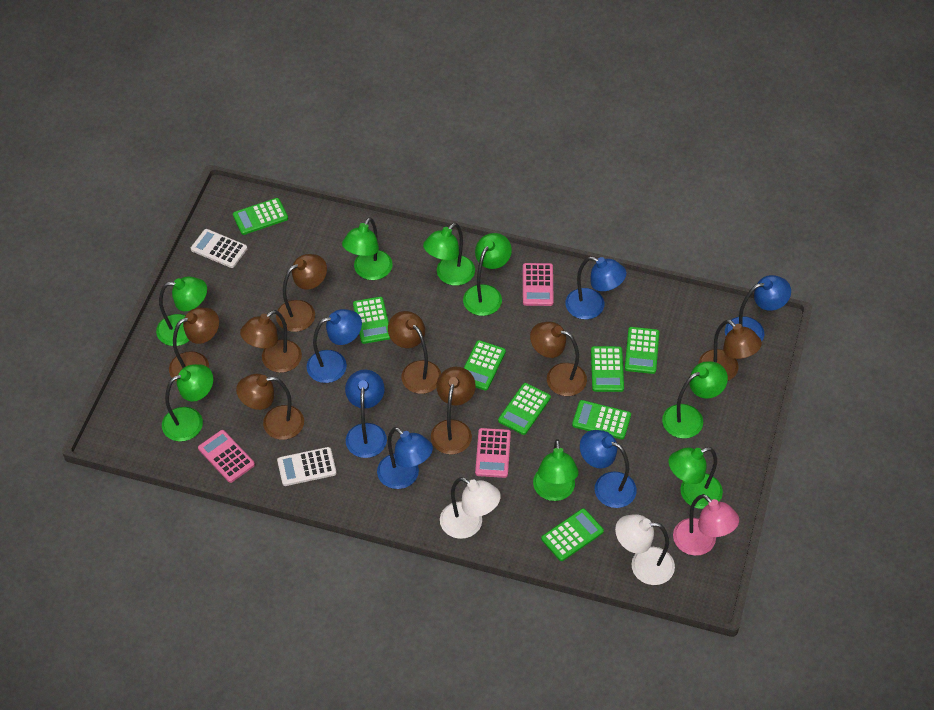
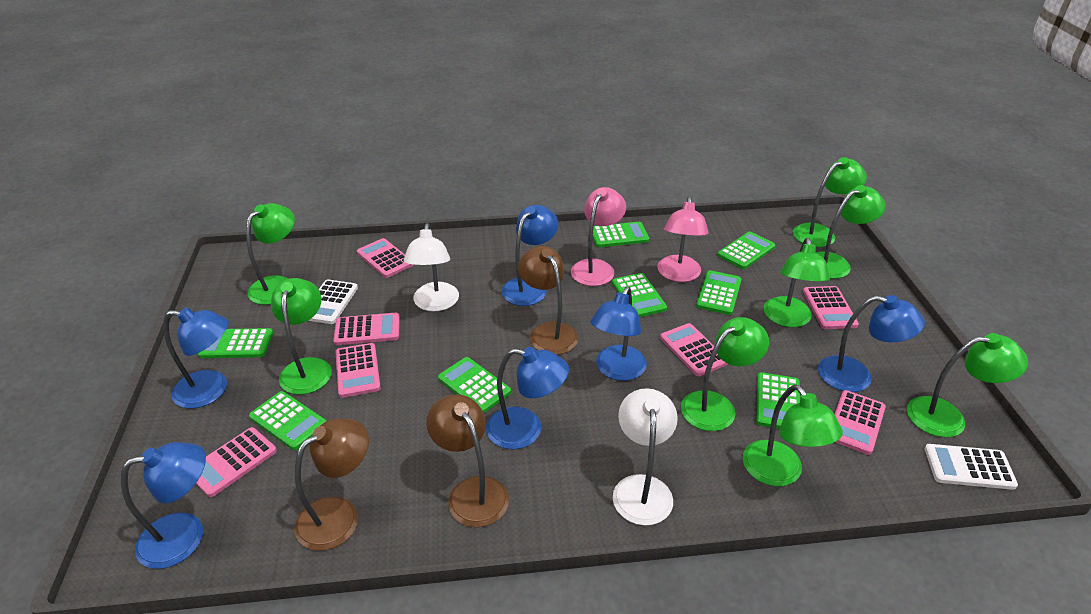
brown lamp: 8 -> 3
pink calculator: 3 -> 7
pink lamp: 1 -> 2

